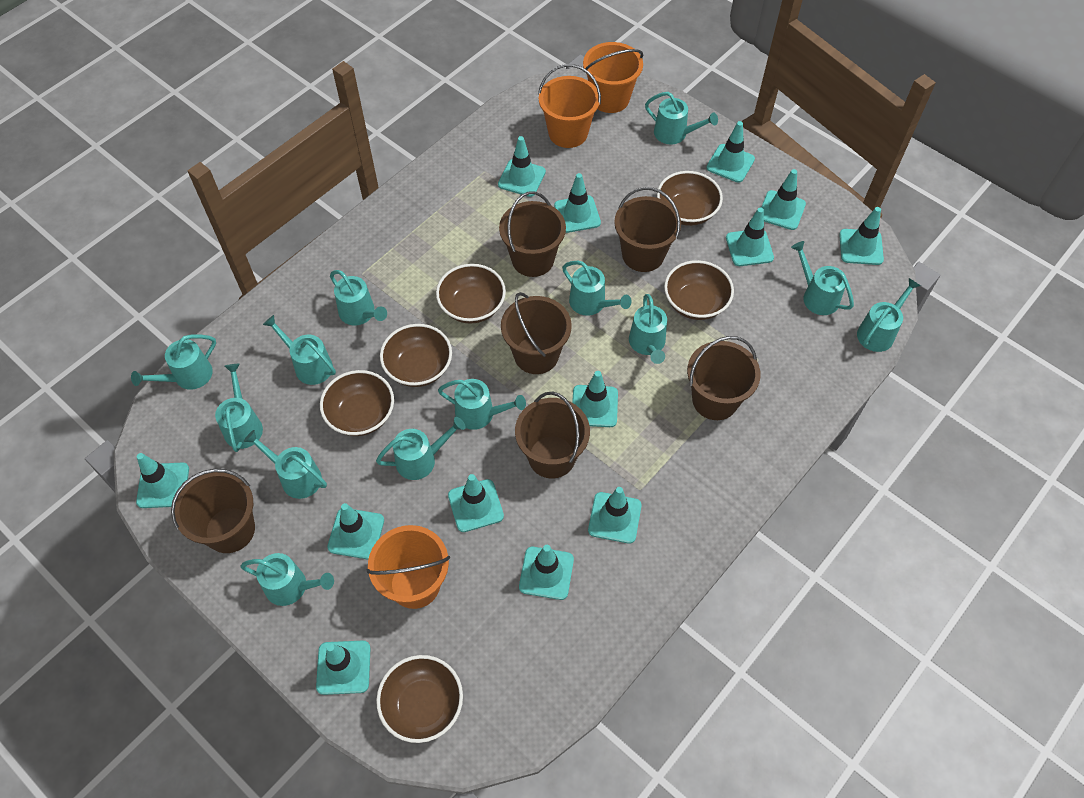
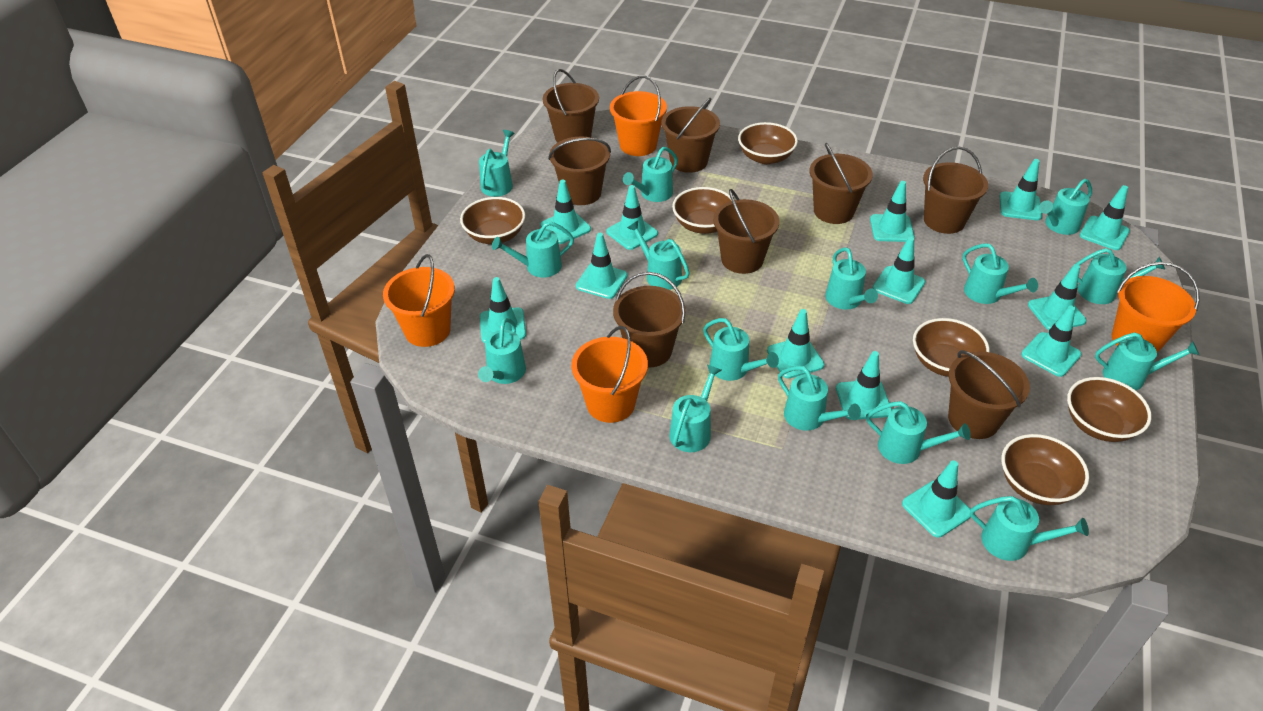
brown bucket: 6 -> 8
orange bucket: 3 -> 4
turquoise watering can: 13 -> 15

